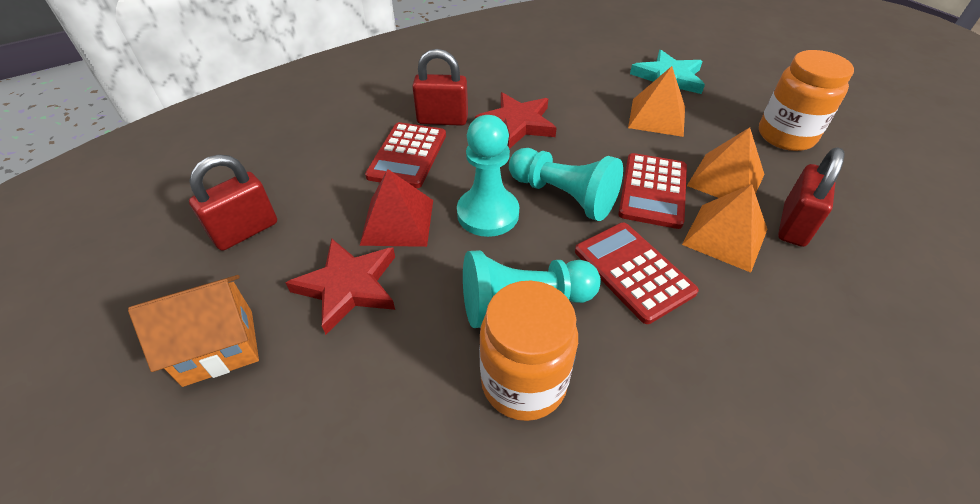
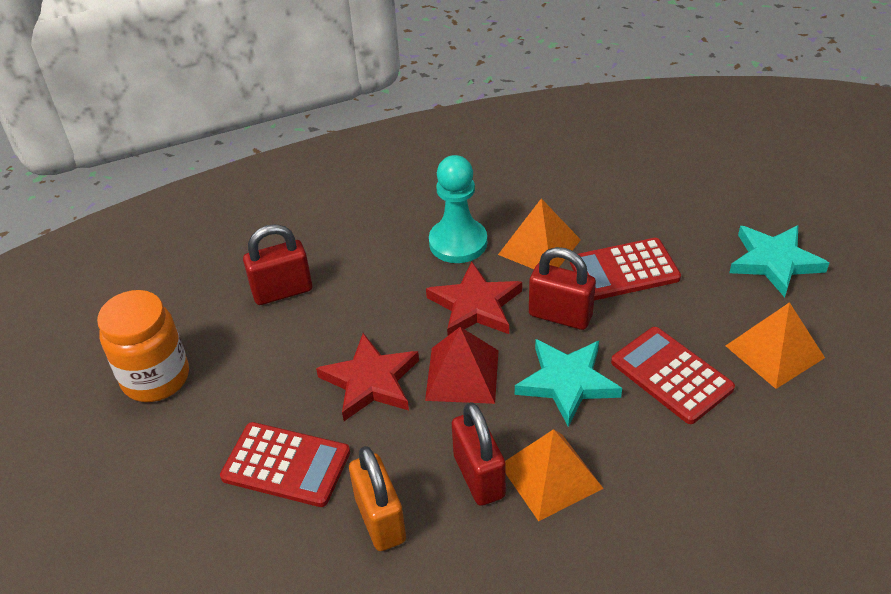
orange house: 1 -> 0
orange jar: 2 -> 1
orange padlock: 0 -> 1
turquoise pawn: 3 -> 1
turquoise star: 1 -> 2

